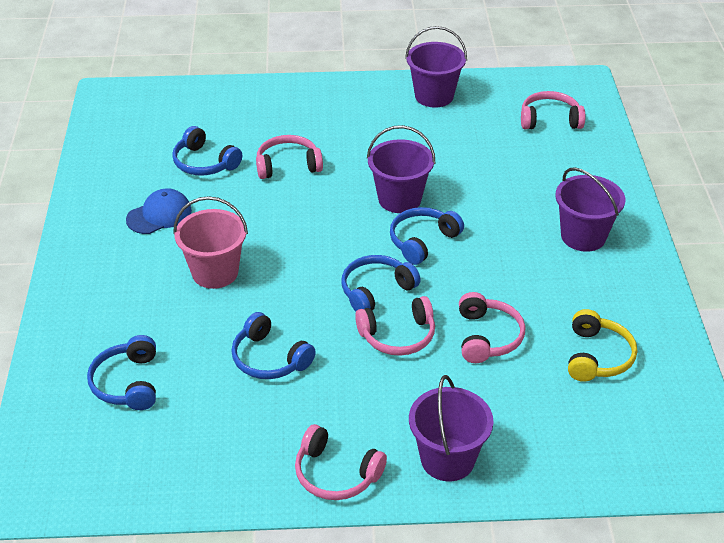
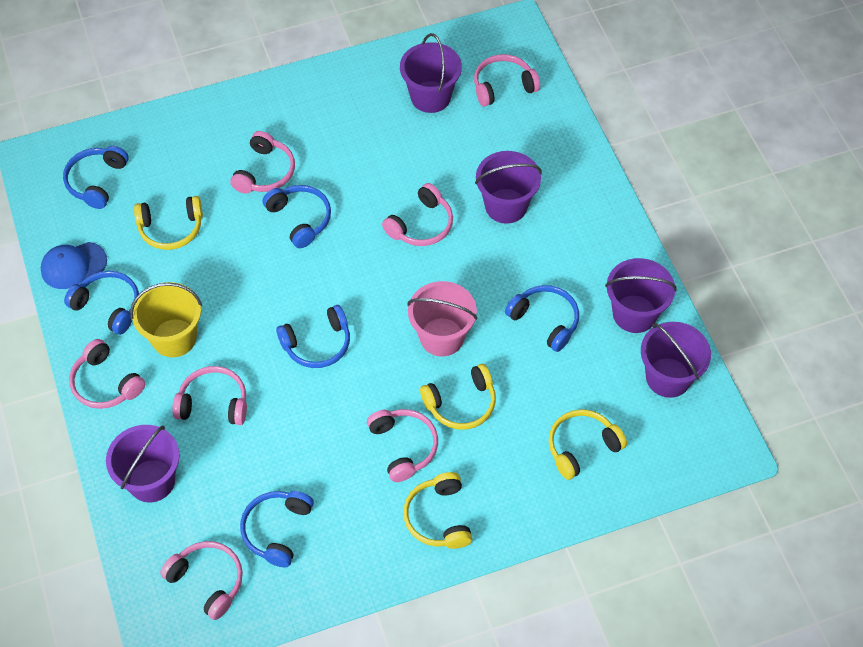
blue headphones: 5 -> 6
pink headphones: 5 -> 7
purple bucket: 4 -> 5
yellow bucket: 0 -> 1
yellow headphones: 1 -> 4

